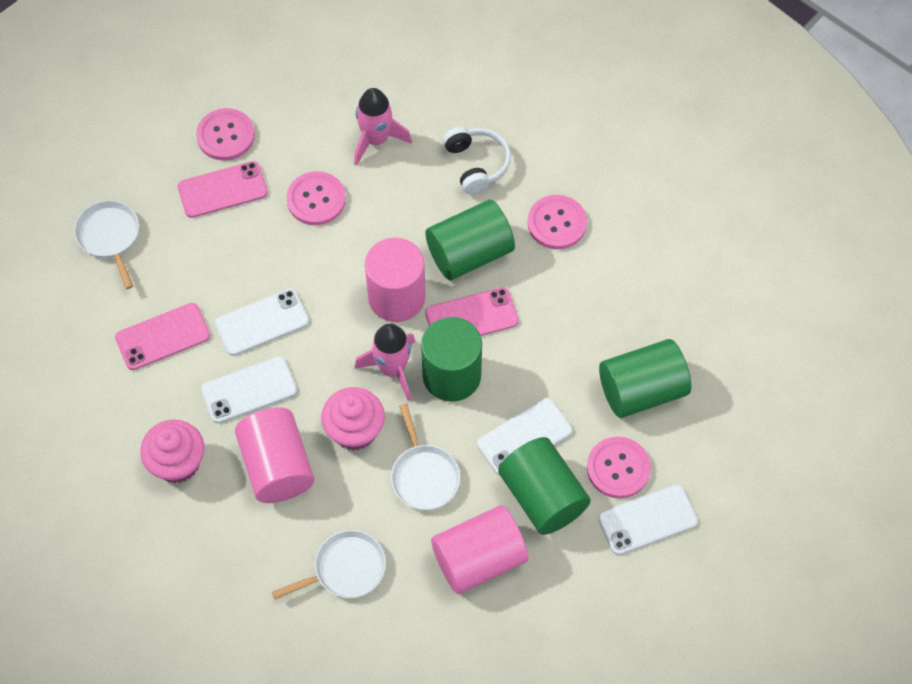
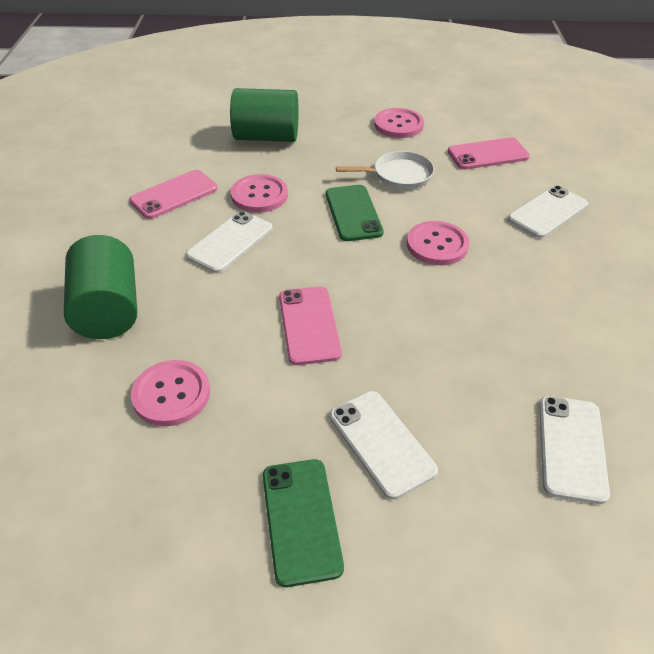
green cylinder: 4 -> 2
green phone: 0 -> 2
pink cupcake: 2 -> 0
pink cylinder: 3 -> 0
pink rocket: 2 -> 0
white headphones: 1 -> 0
white pan: 3 -> 1

